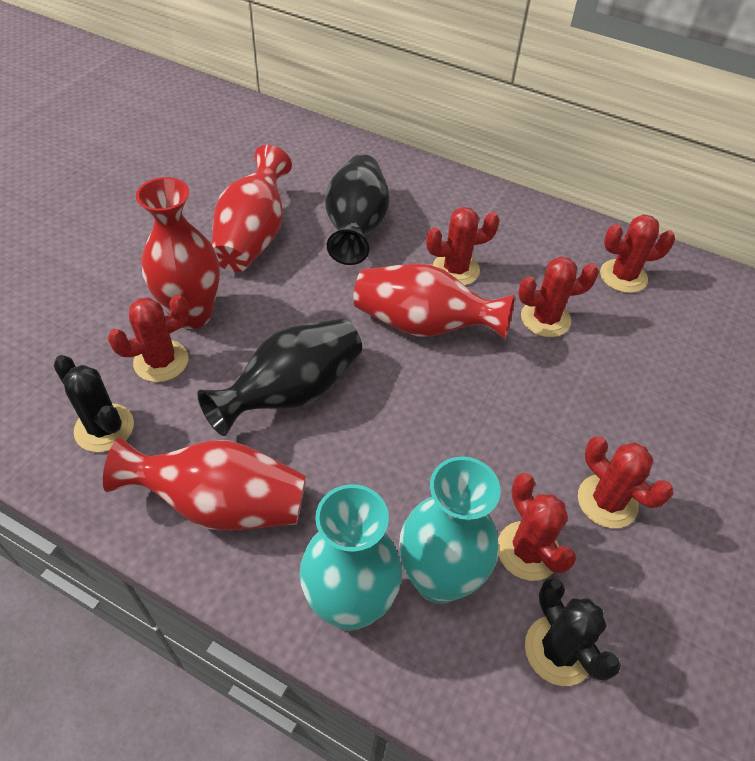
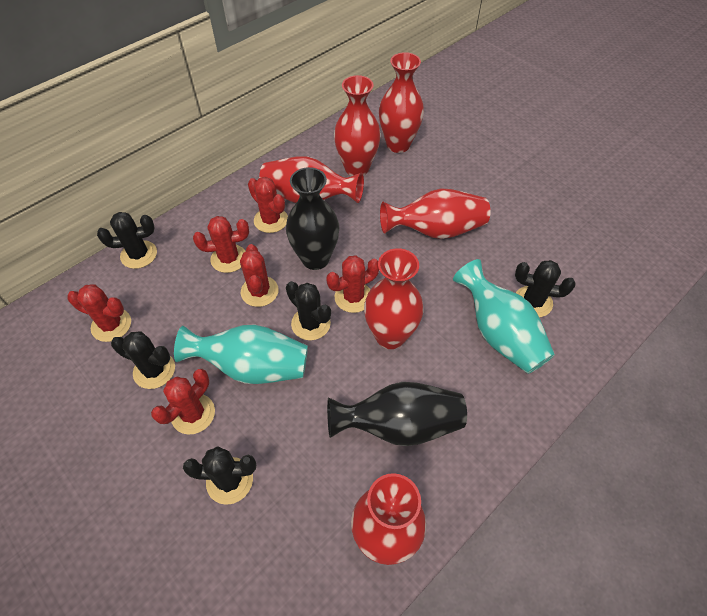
black cactus: 2 -> 5
red vase: 4 -> 6

